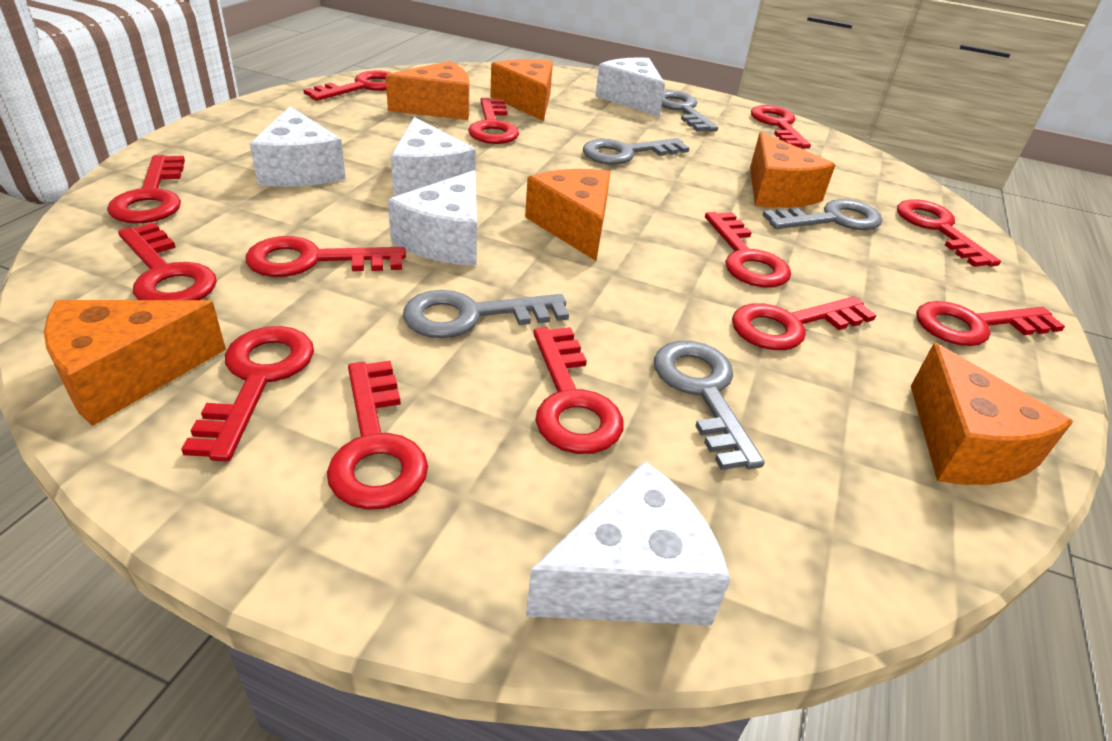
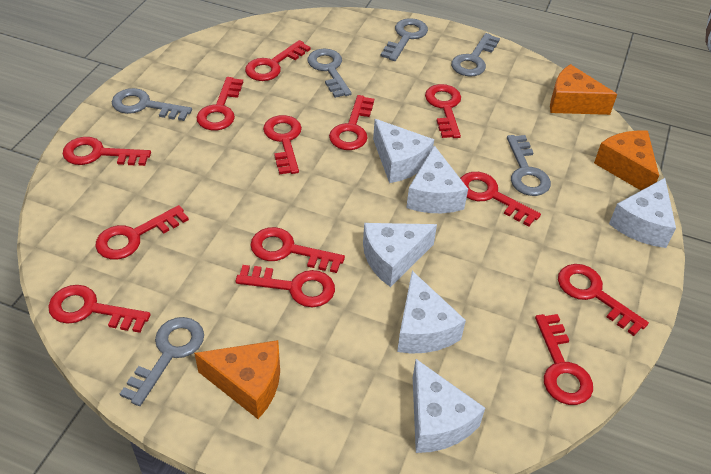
grey key: 5 -> 6
orange cheese: 6 -> 3
white cheese: 5 -> 6

